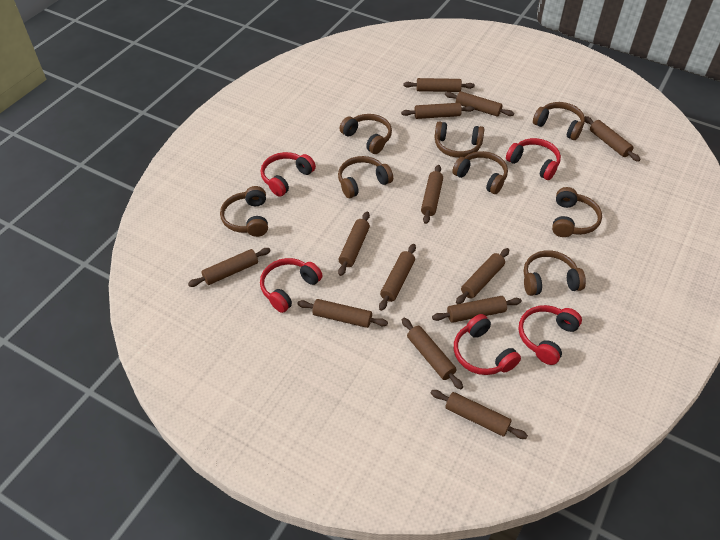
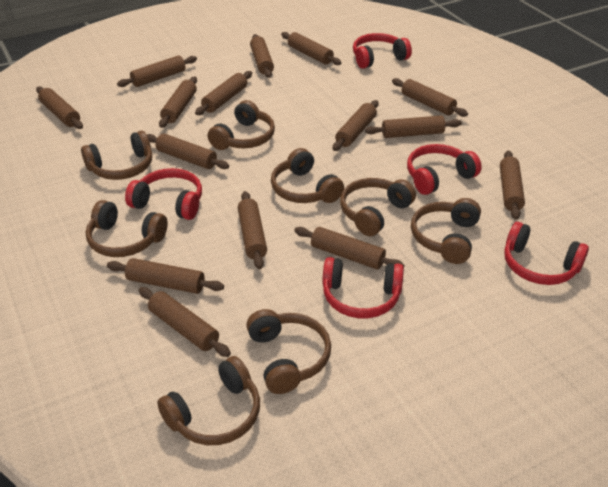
brown rolling pin: 13 -> 15

